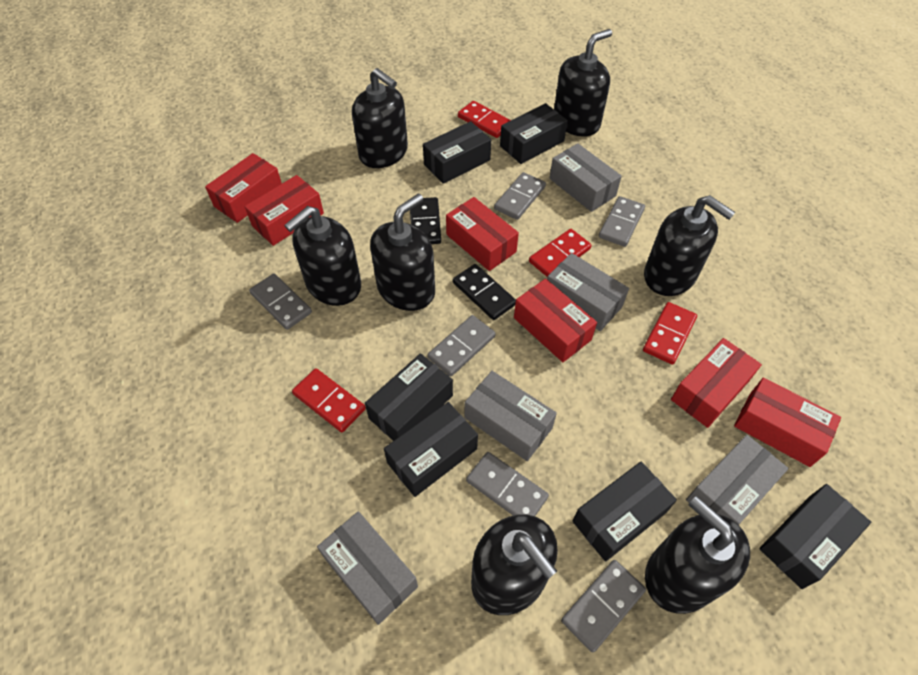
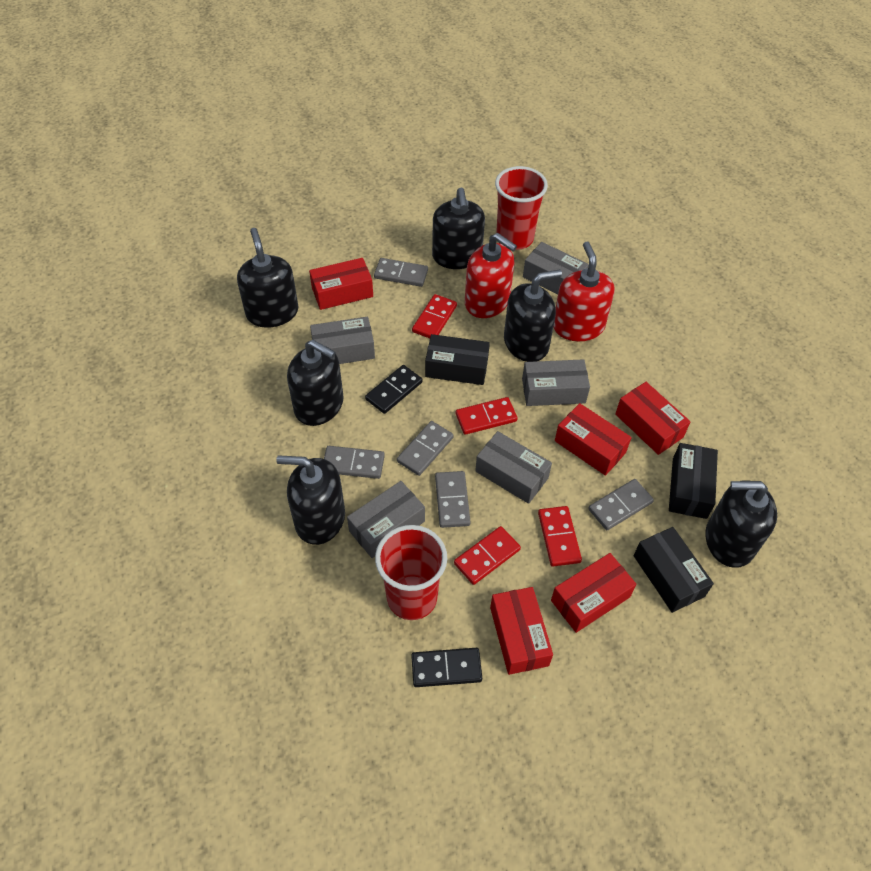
black box: 6 -> 3
black soap dispenser: 7 -> 6
grey domino: 6 -> 5
red box: 6 -> 5
red cup: 0 -> 2
red soap dispenser: 0 -> 2

